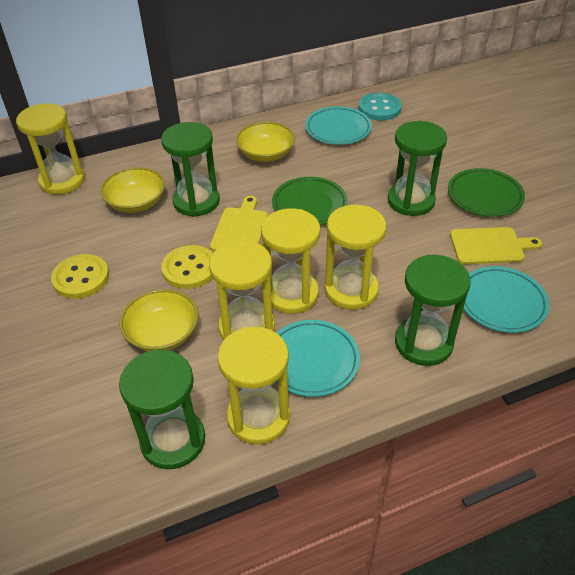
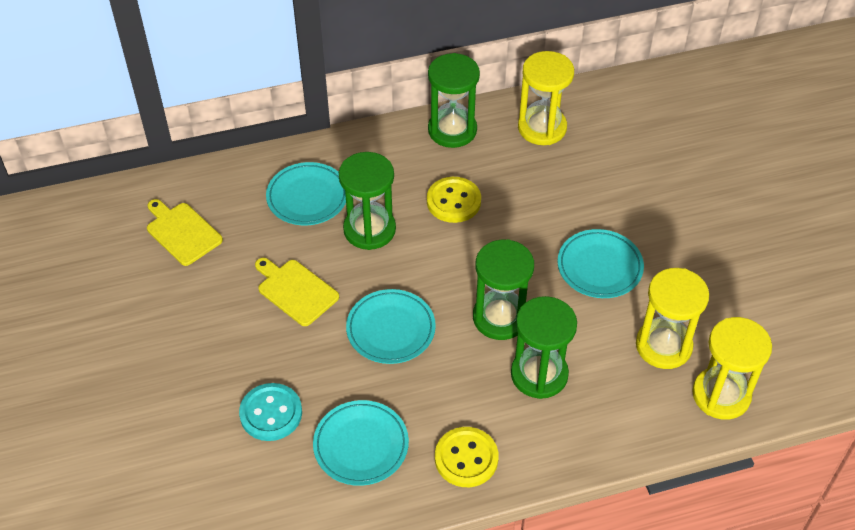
green plate: 2 -> 0
turquoise plate: 3 -> 4
yellow bowl: 3 -> 0
yellow hourglass: 5 -> 3

